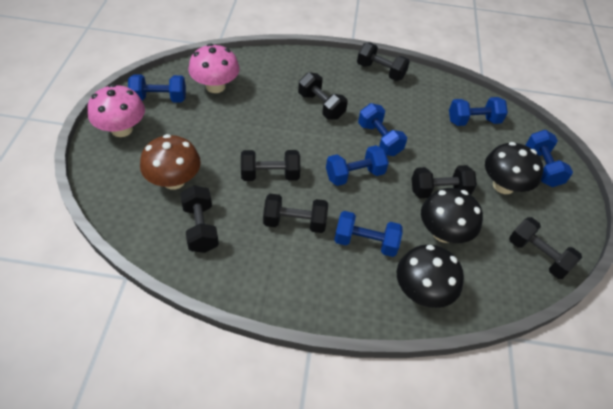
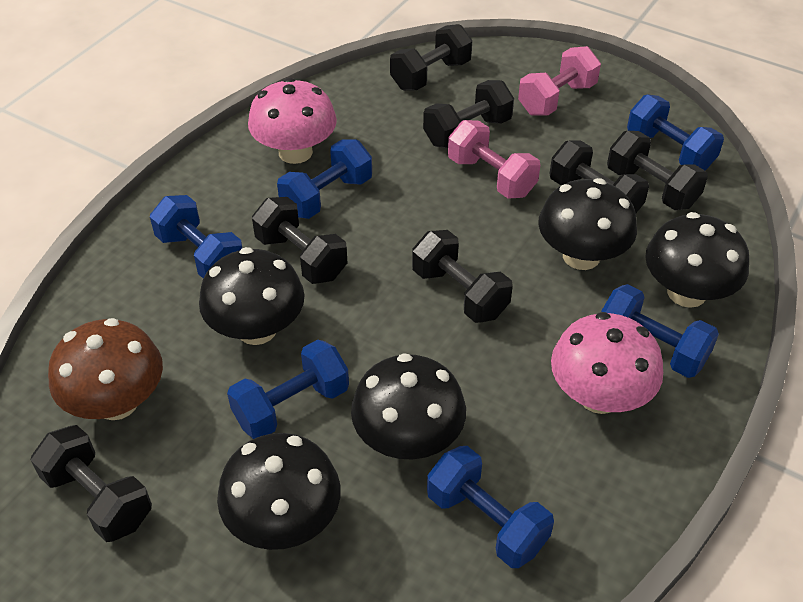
black mushroom: 3 -> 5
pink dumbbell: 0 -> 2

